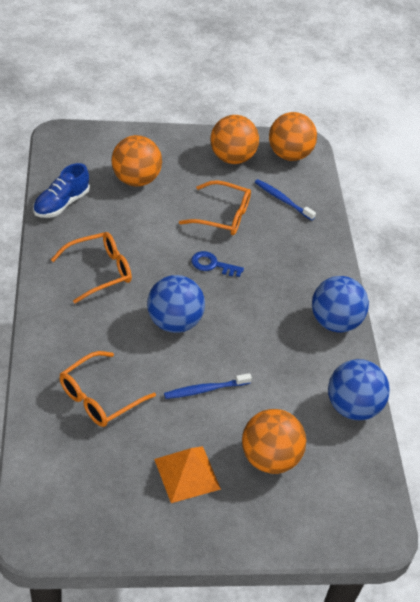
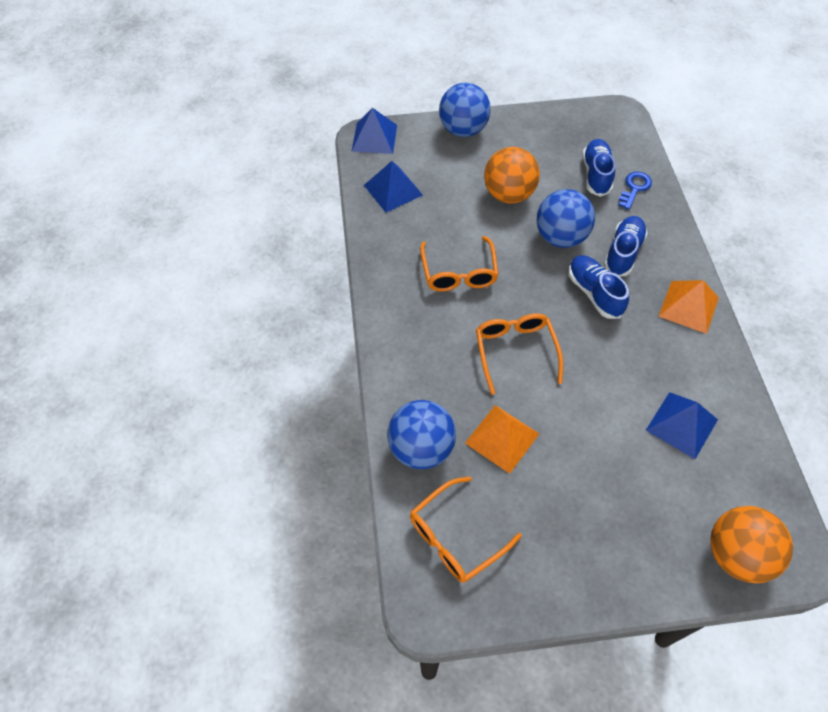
blue pyramid: 0 -> 3
blue shoe: 1 -> 3
blue toothbrush: 2 -> 0
orange ball: 4 -> 2
orange pyramid: 1 -> 2

